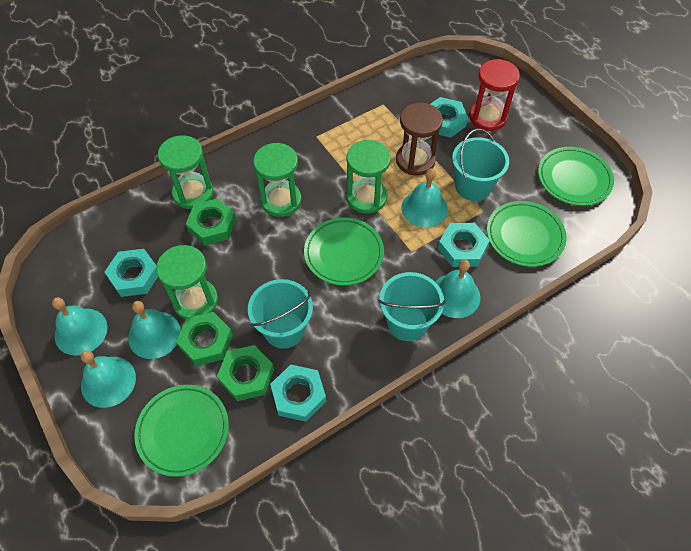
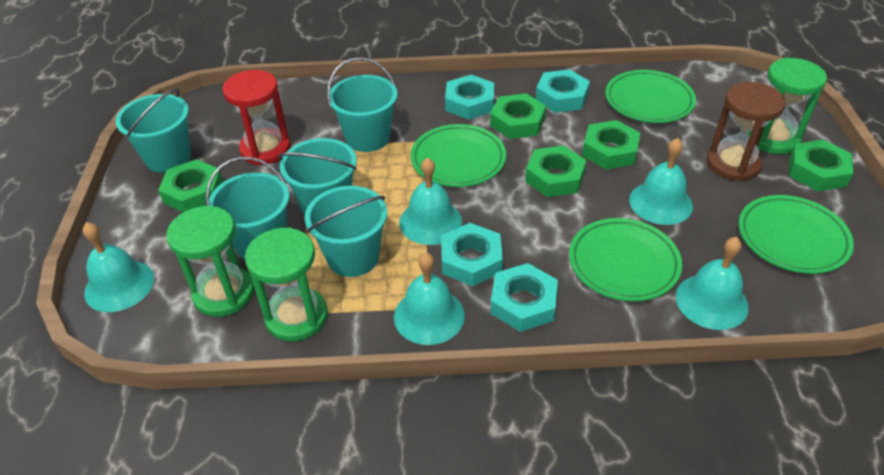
green hourglass: 4 -> 3
green nut: 3 -> 5
turquoise bucket: 3 -> 5

